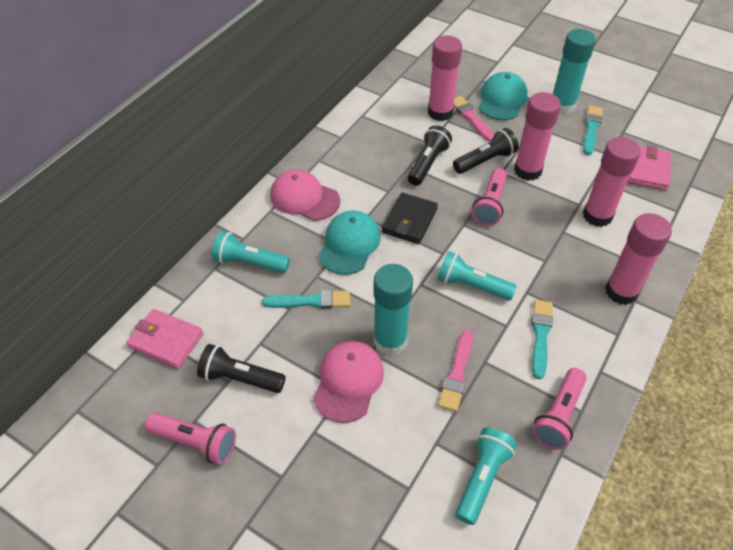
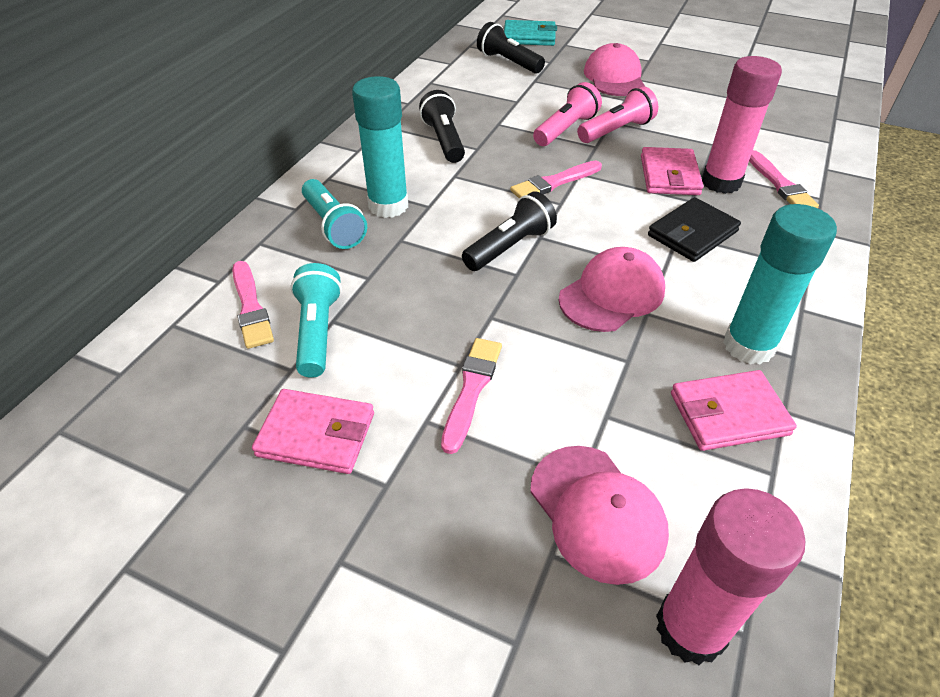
pink brush: 2 -> 4
pink cap: 2 -> 3
pink flashlight: 3 -> 2
pink glue stick: 4 -> 2
pink wallet: 2 -> 3
turquoise brush: 3 -> 0
turquoise cap: 2 -> 0
turquoise flashlight: 3 -> 2
turquoise wallet: 0 -> 1

